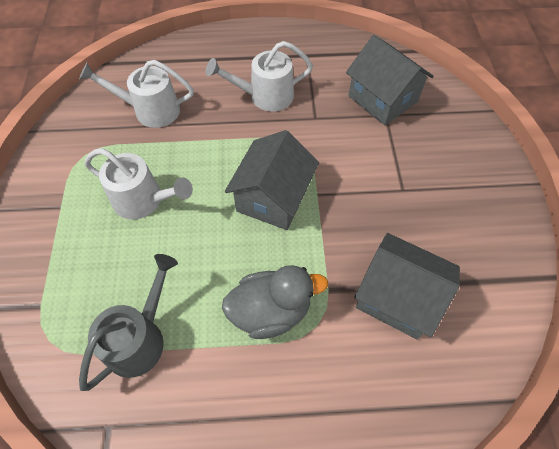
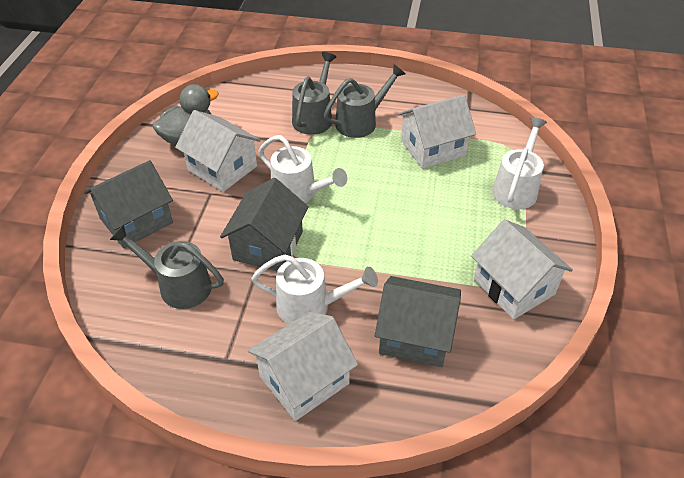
grey watering can: 1 -> 3
white house: 0 -> 4

